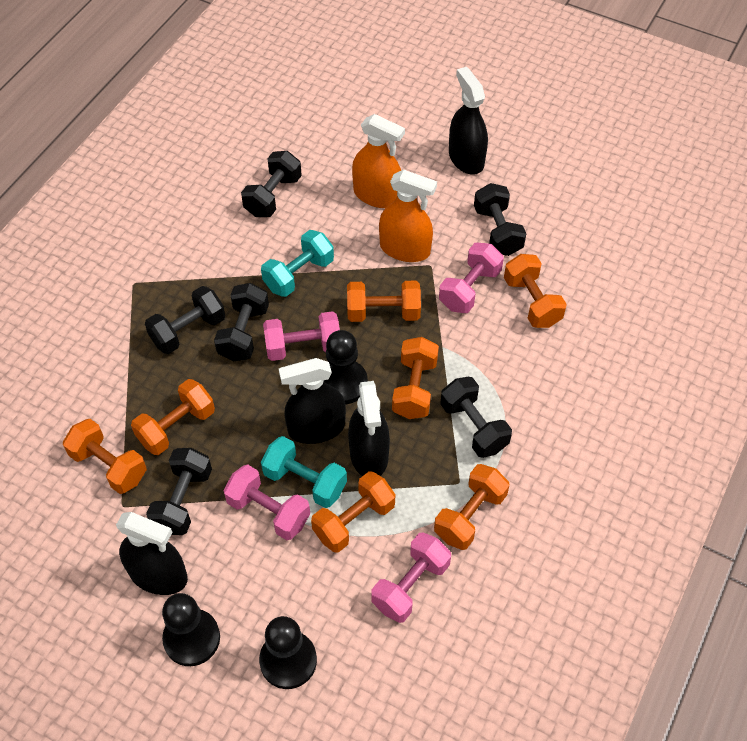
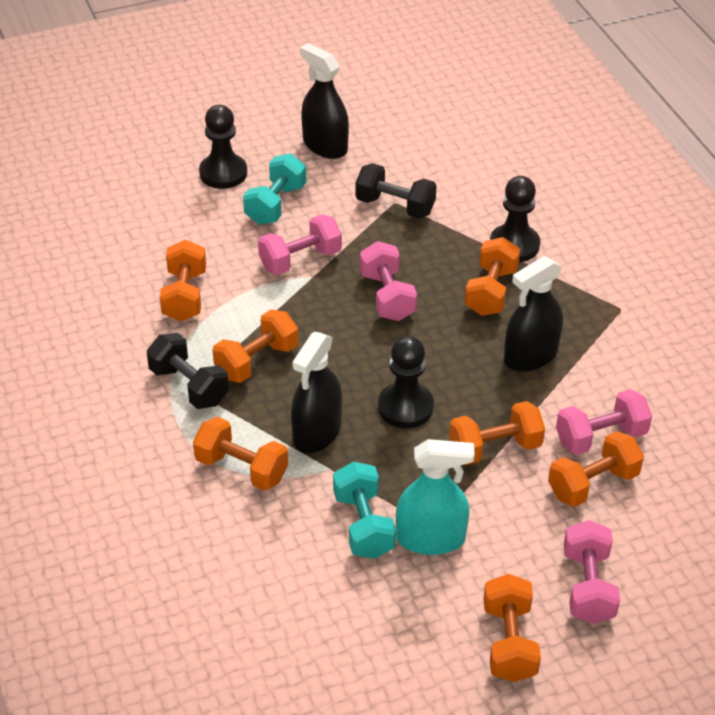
black dumbbell: 6 -> 2
black spray bottle: 4 -> 3
orange spray bottle: 2 -> 0
turquoise spray bottle: 0 -> 1

